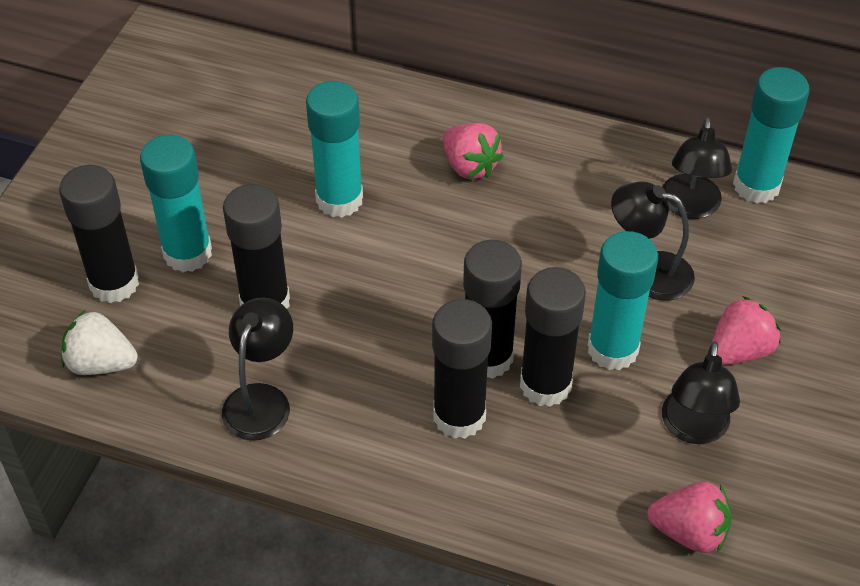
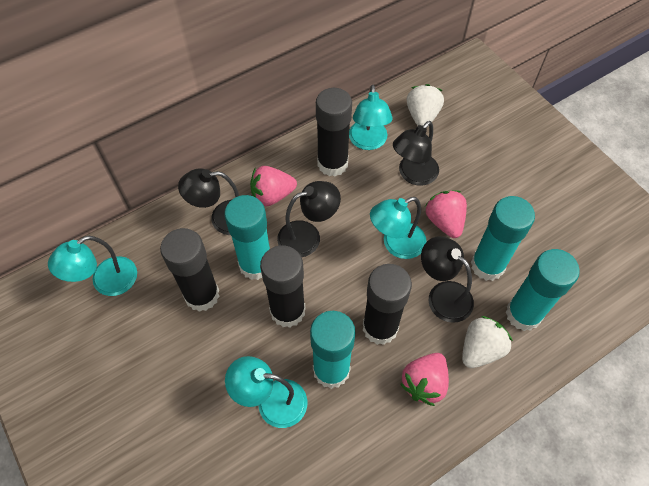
black glue stick: 5 -> 4
turquoise lamp: 0 -> 4
white strawberry: 1 -> 2

